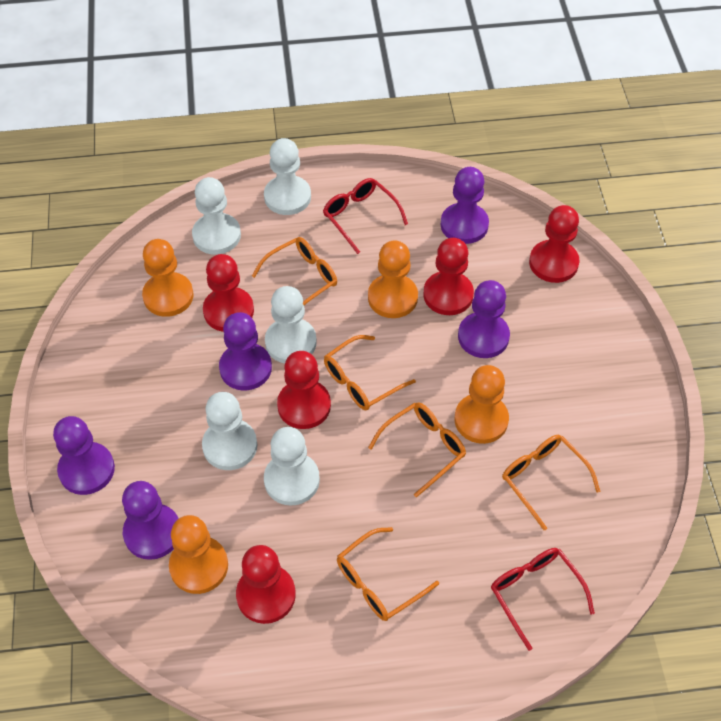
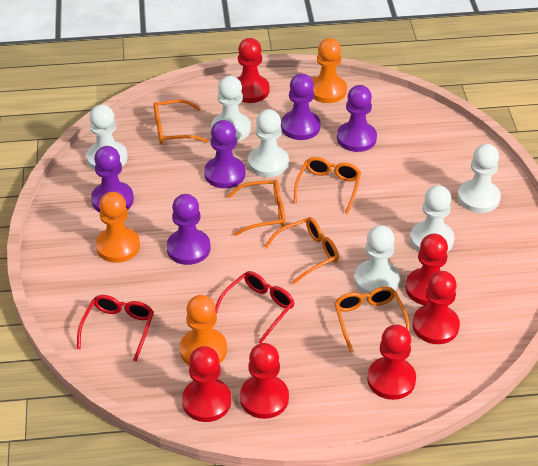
orange pawn: 4 -> 3
red pawn: 5 -> 6
white pawn: 5 -> 6

